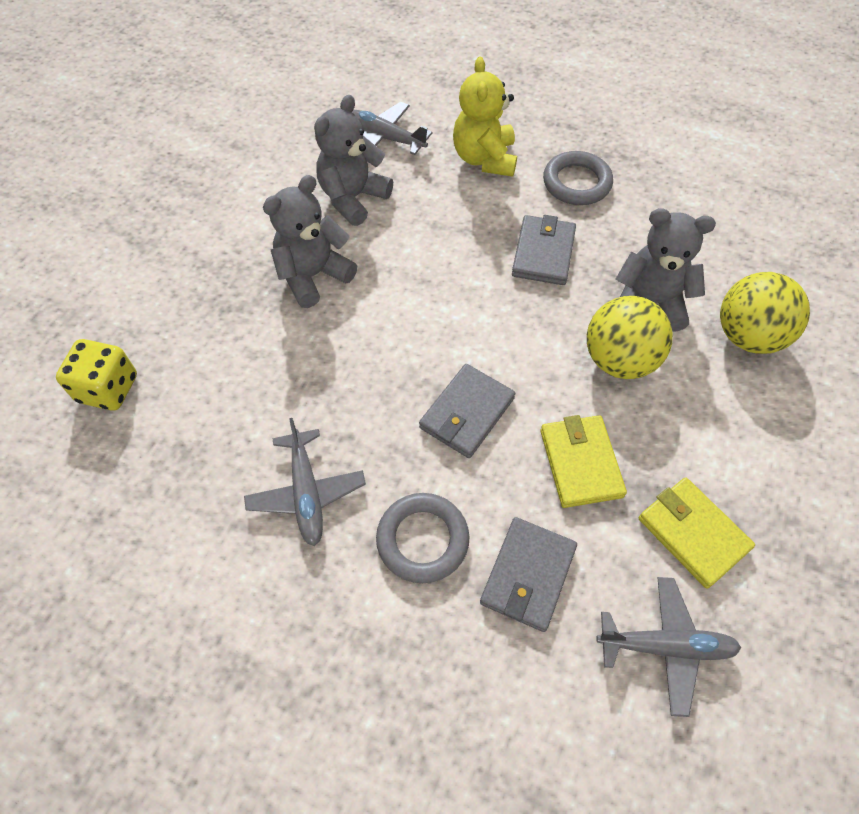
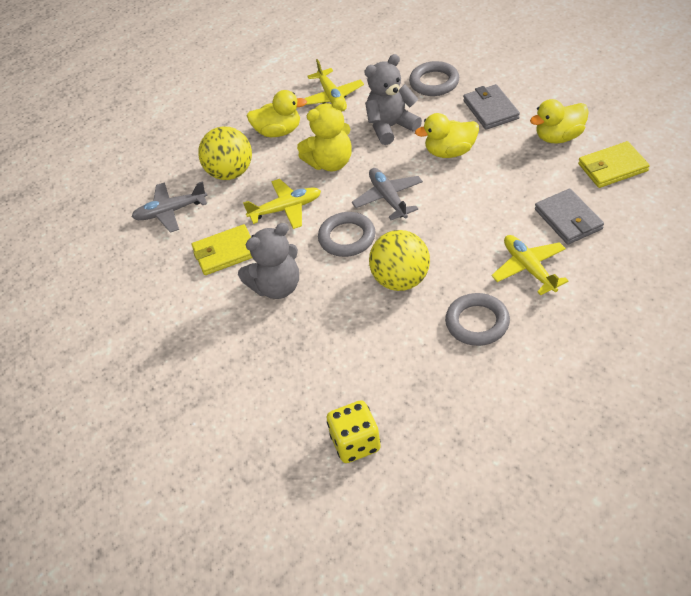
grey plane: 3 -> 2
grey ring: 2 -> 3
grey teddy bear: 3 -> 2
grey wallet: 3 -> 2
yellow duck: 0 -> 3
yellow plane: 0 -> 3

